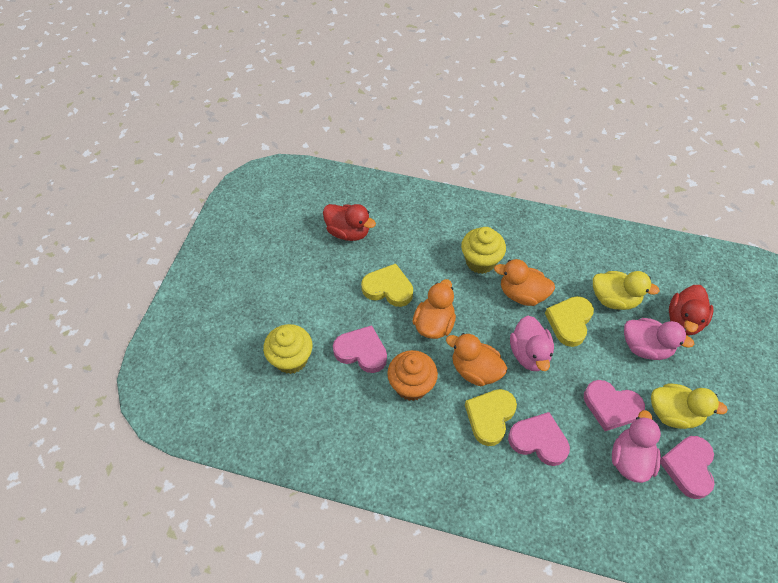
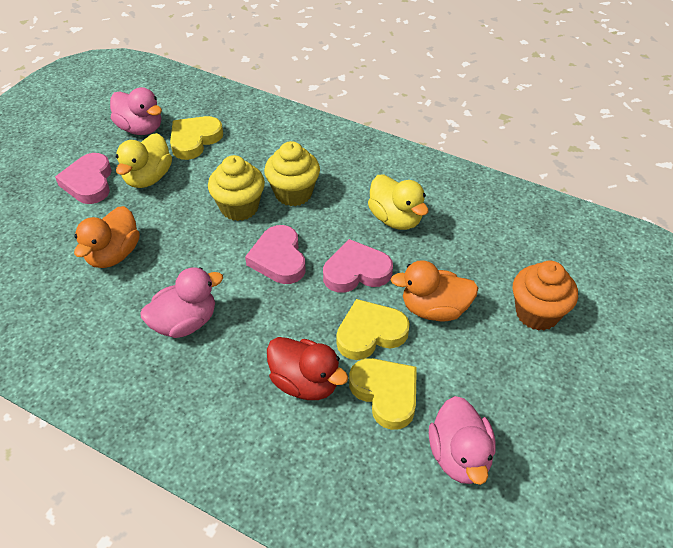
orange duck: 3 -> 2
pink heart: 4 -> 3
red duck: 2 -> 1

